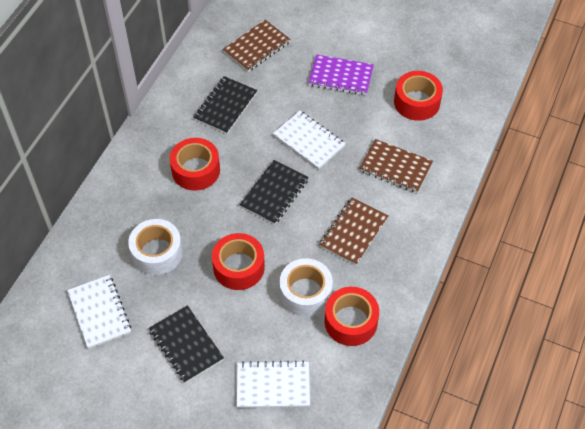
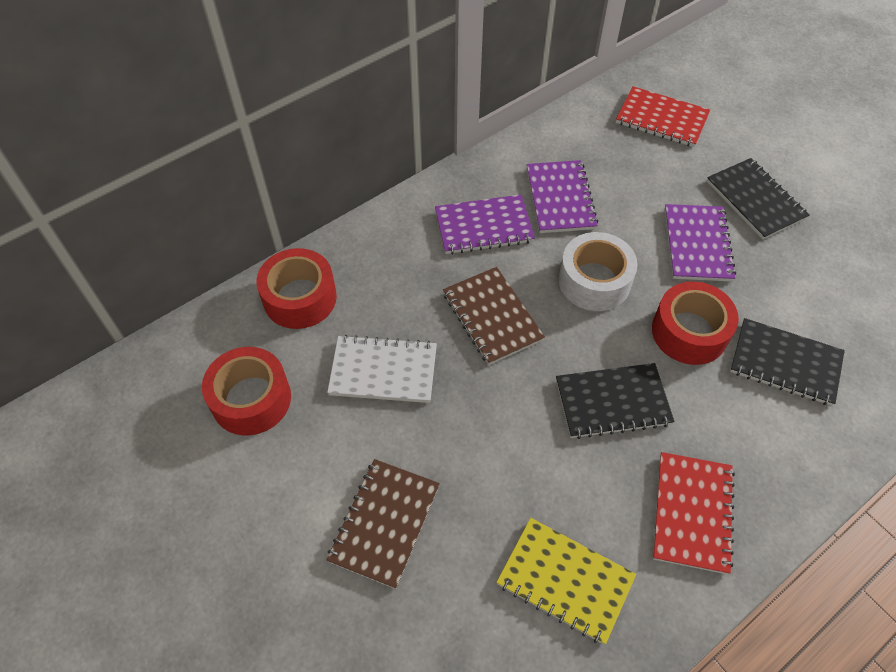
brown notebook: 3 -> 2
purple notebook: 1 -> 3
red notebook: 0 -> 2
red tape: 4 -> 3
white notebook: 3 -> 1
white tape: 2 -> 1
yellow notebook: 0 -> 1

